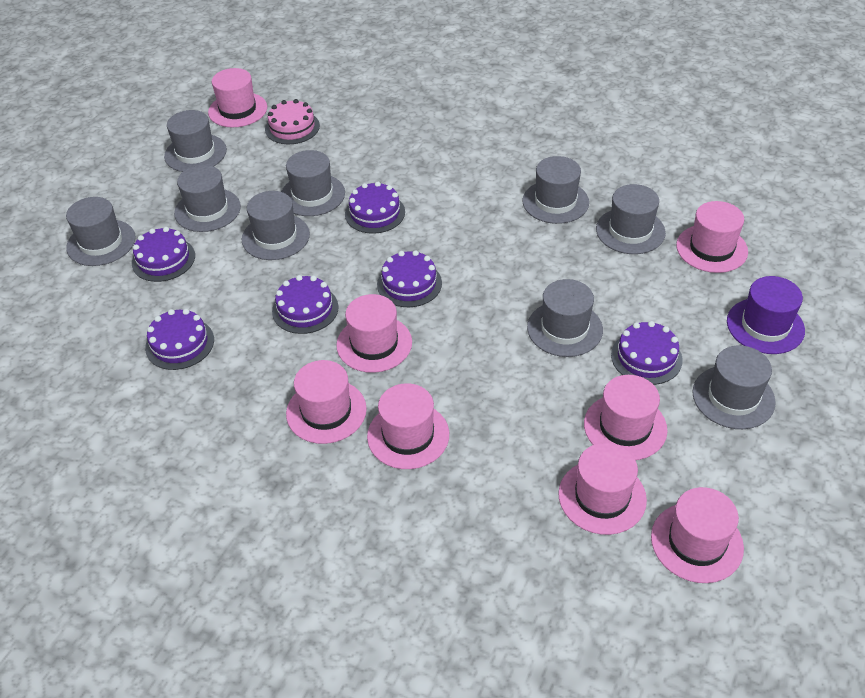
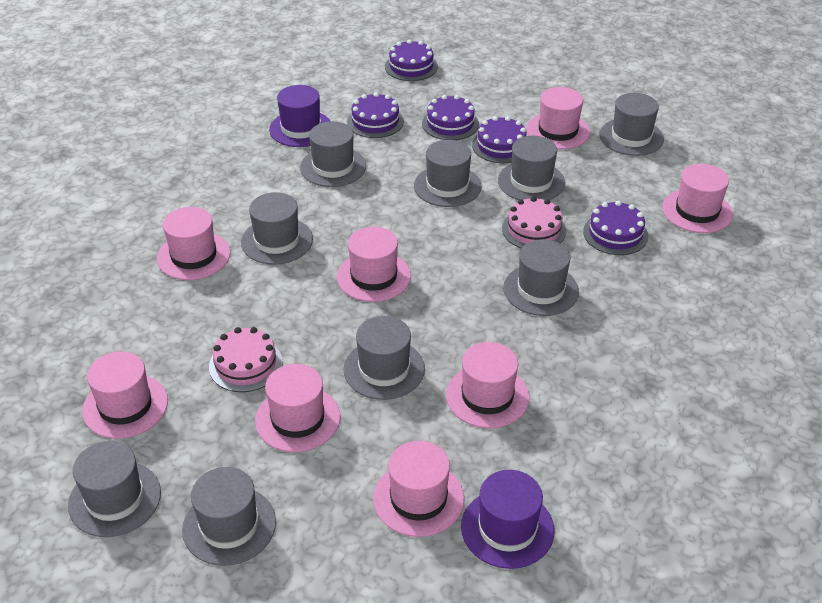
pink cake: 1 -> 2
purple cake: 6 -> 5
purple hat: 1 -> 2

